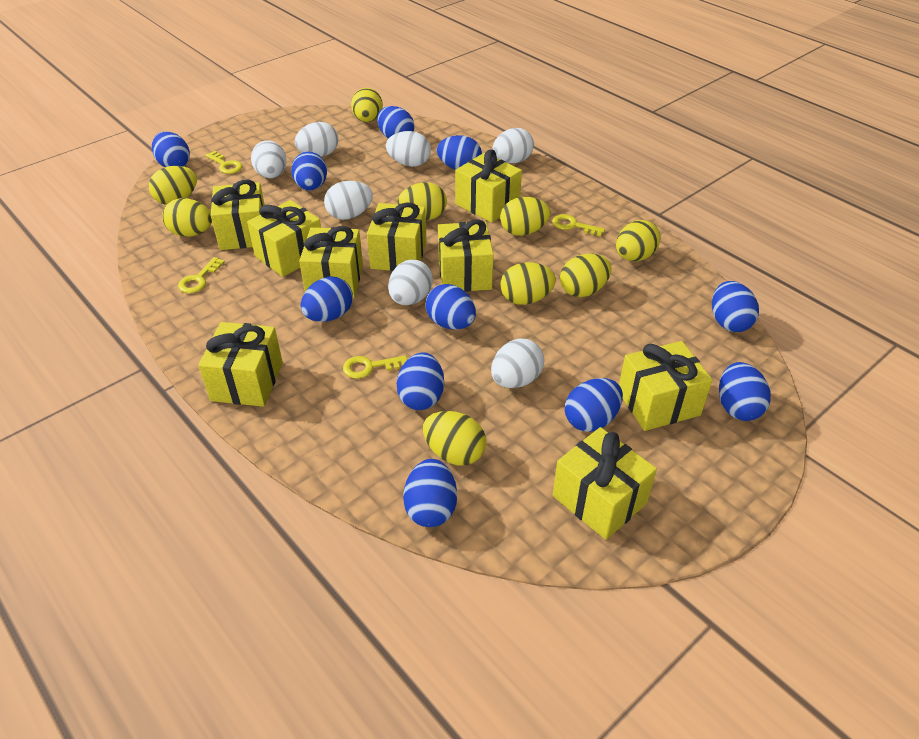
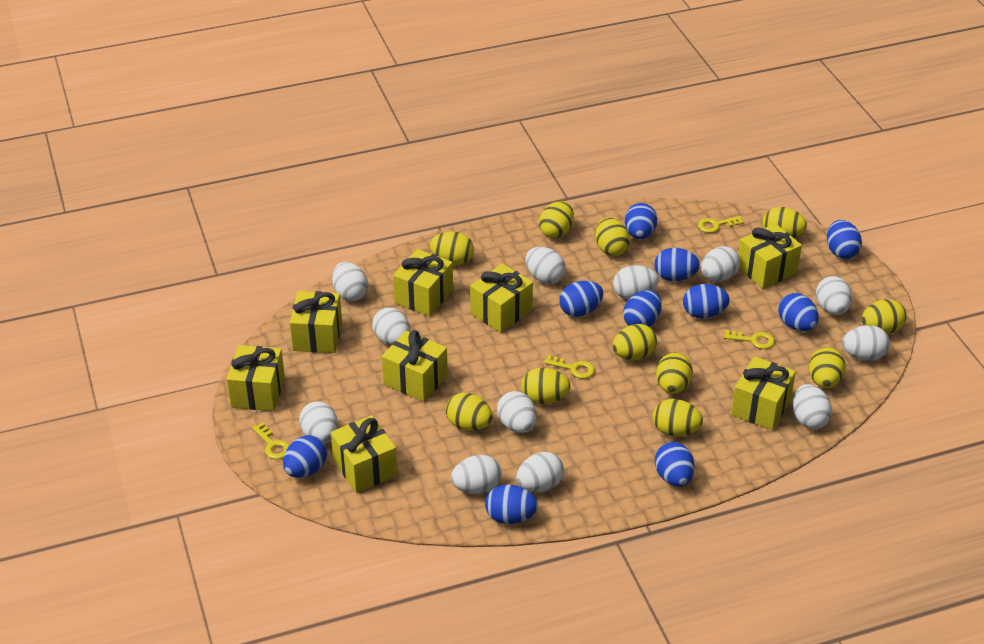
blue egg: 11 -> 10
white egg: 7 -> 12
yellow egg: 9 -> 11
yellow gift: 9 -> 8

